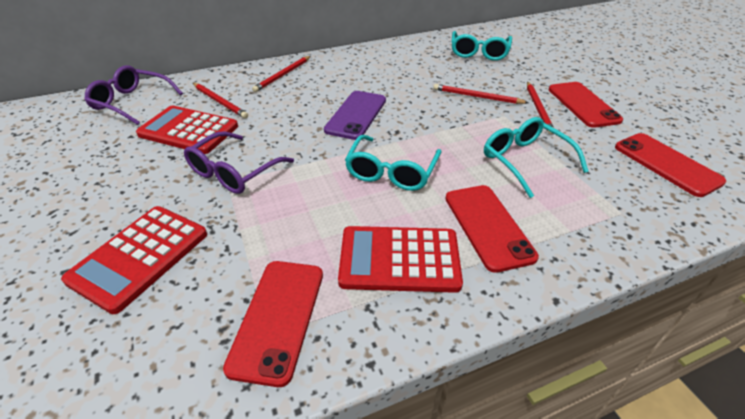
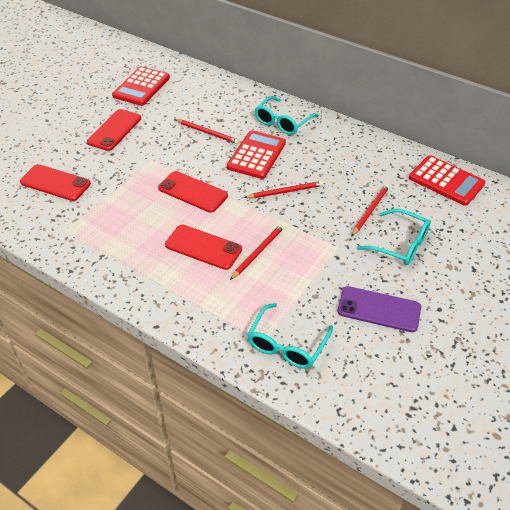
purple glasses: 2 -> 0

